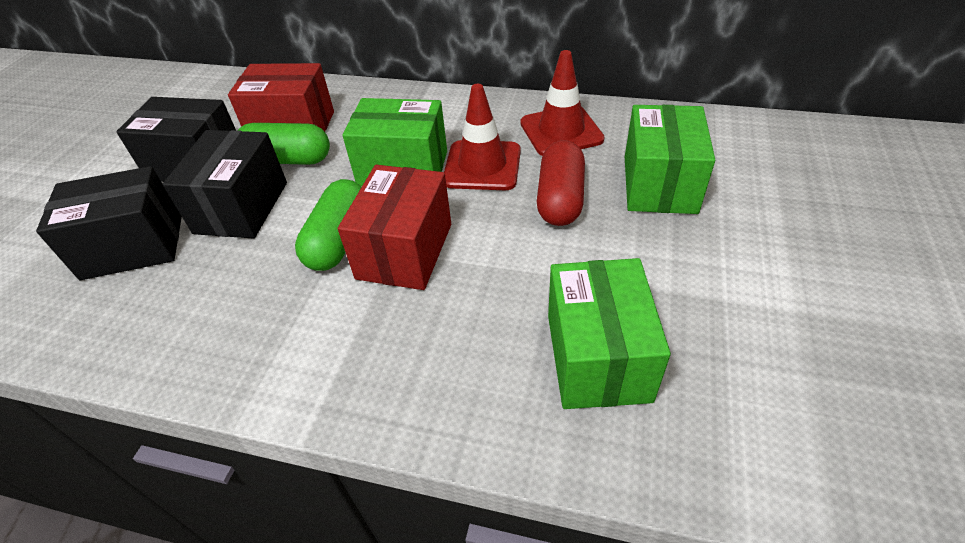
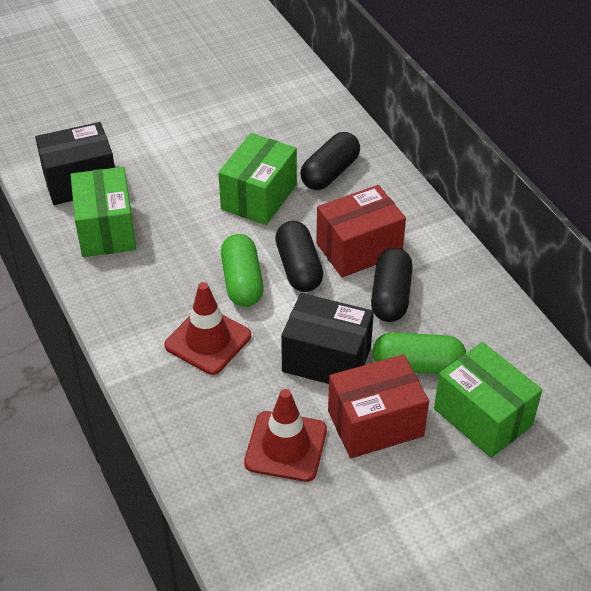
black box: 3 -> 2
black capsule: 0 -> 3
red capsule: 1 -> 0

